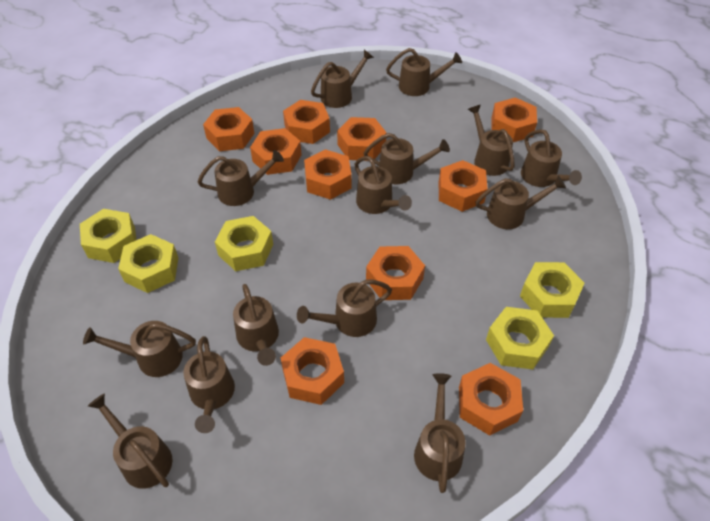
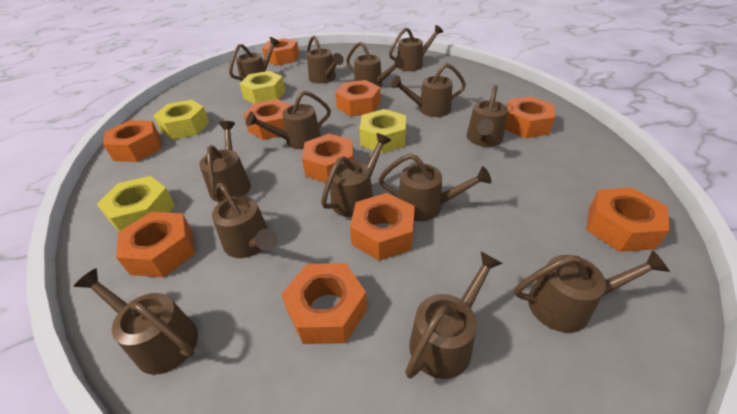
yellow nut: 5 -> 4

